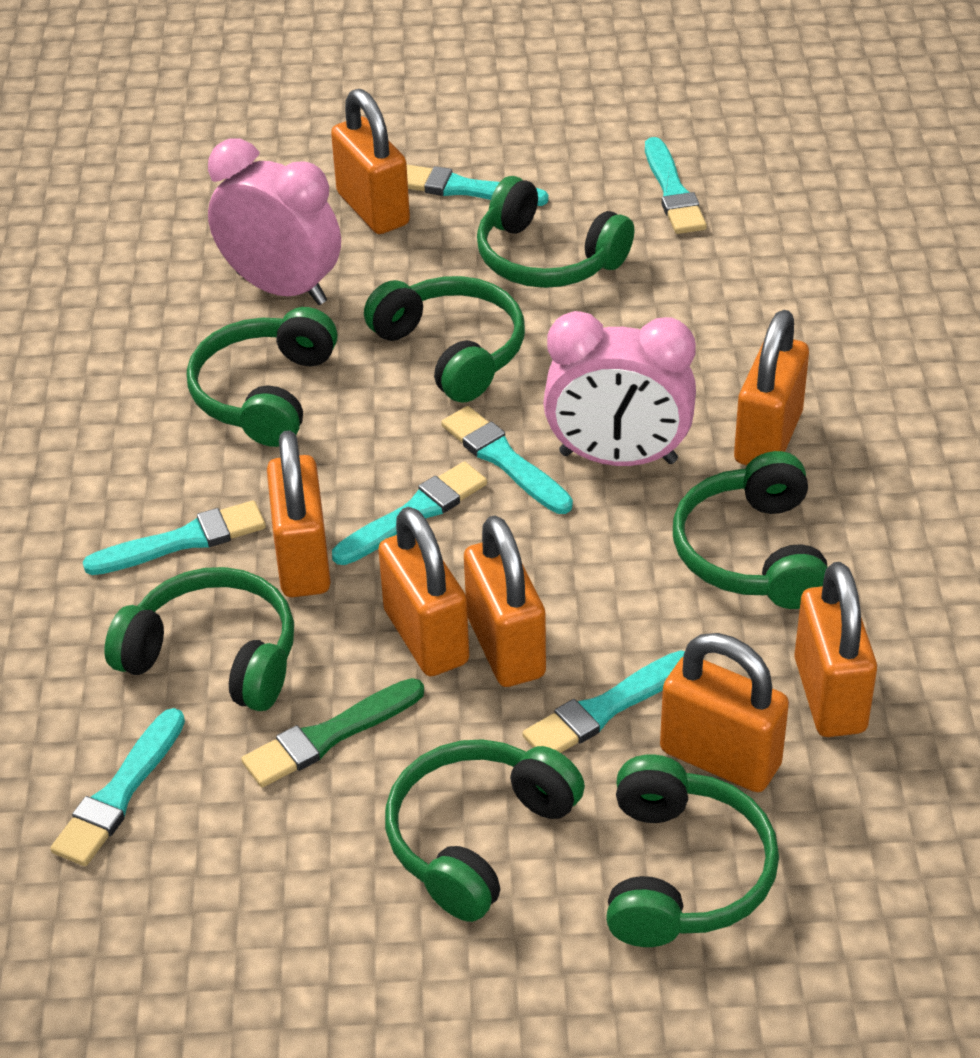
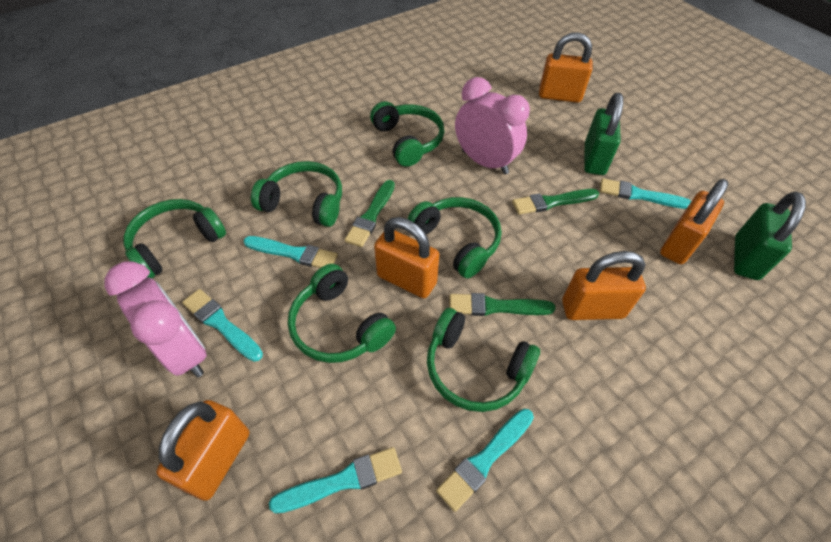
green brush: 1 -> 3
green headphones: 7 -> 6
green padlock: 0 -> 2
orange padlock: 7 -> 5
turquoise brush: 7 -> 5

